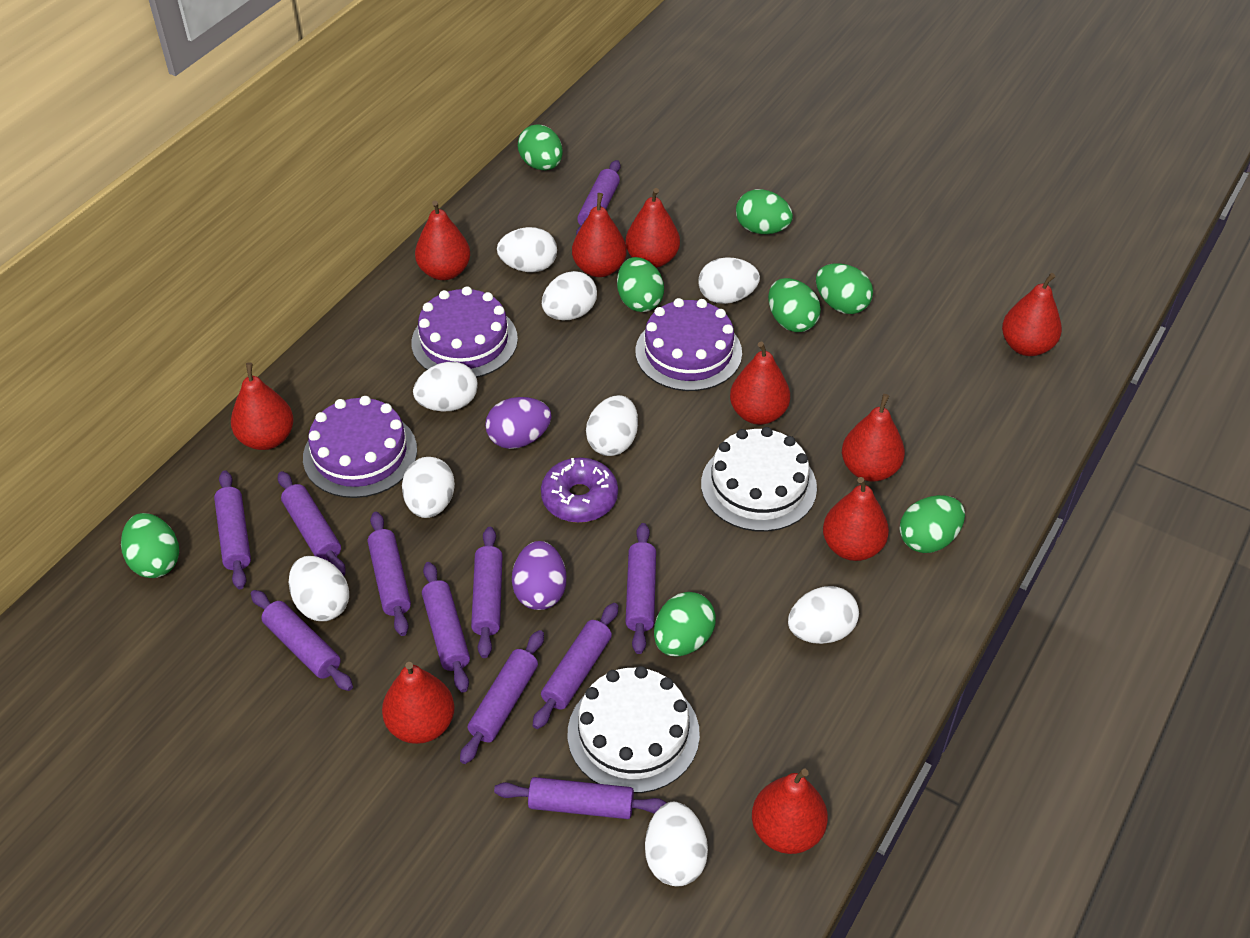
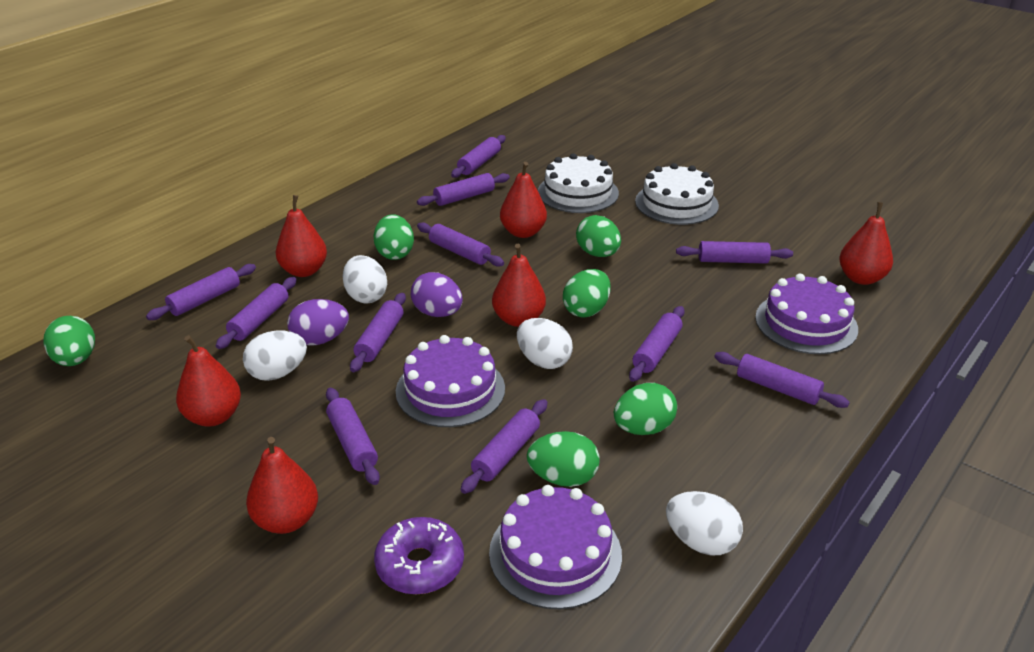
green egg: 8 -> 6
red pear: 10 -> 6
white egg: 9 -> 4

